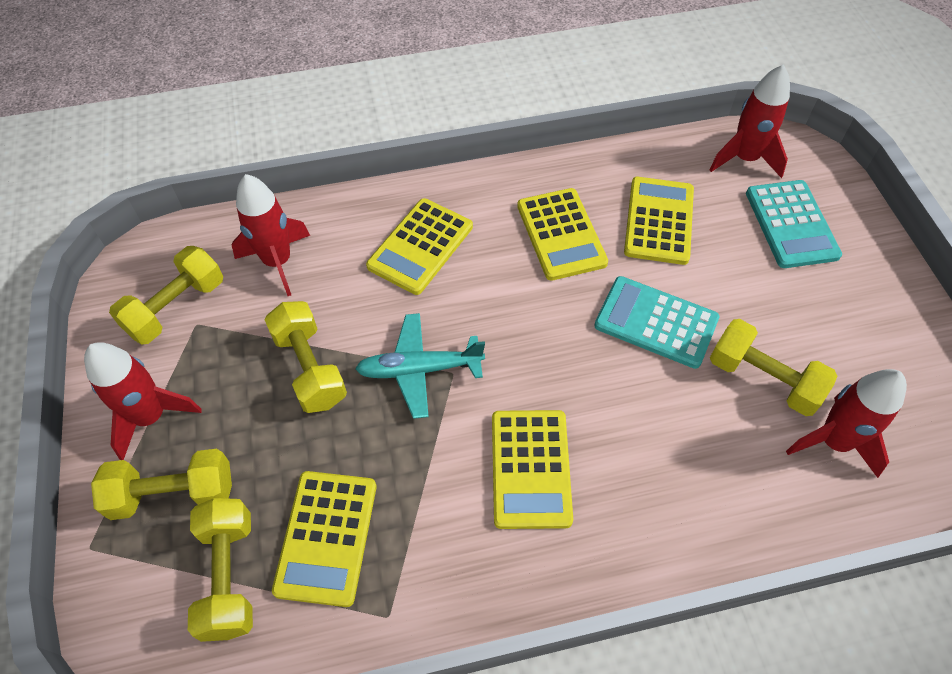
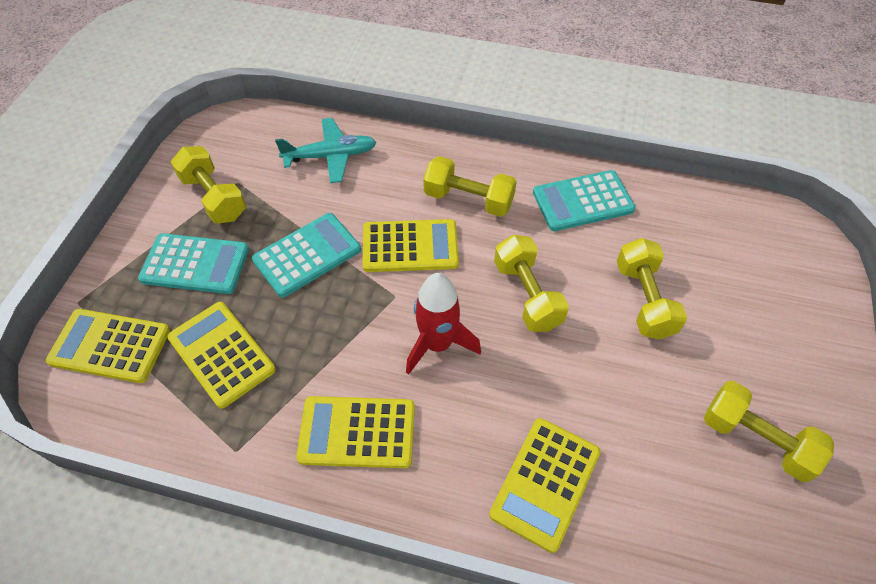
red rocket: 4 -> 1
turquoise calculator: 2 -> 3

